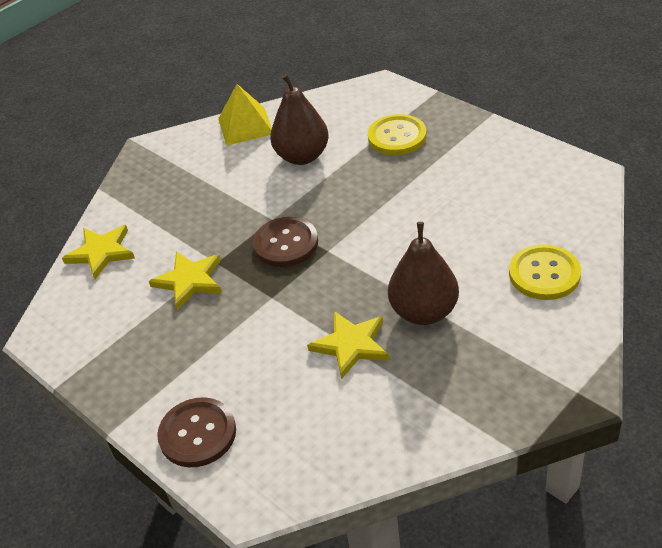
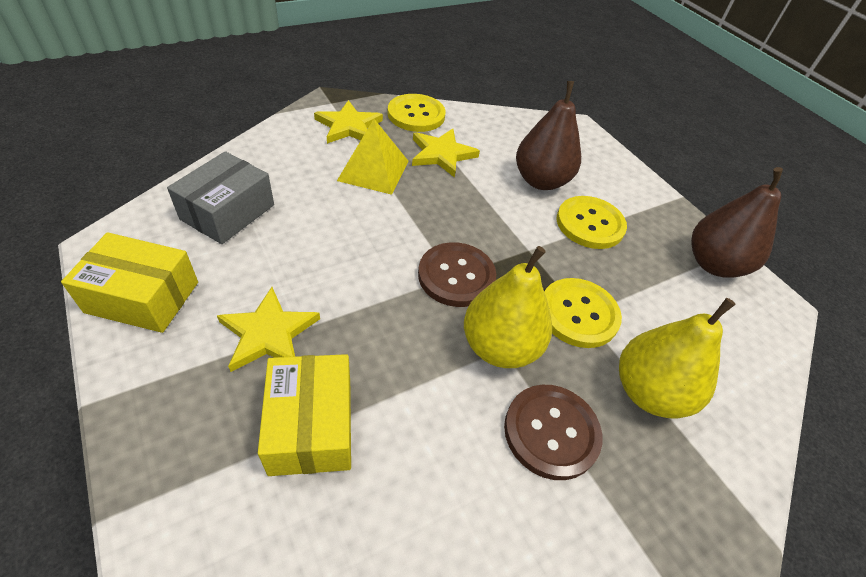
grey box: 0 -> 1
yellow box: 0 -> 2
yellow button: 2 -> 3
yellow pear: 0 -> 2

